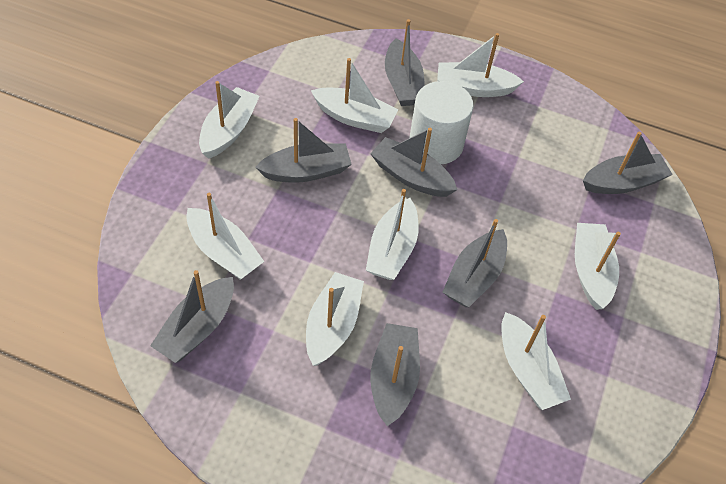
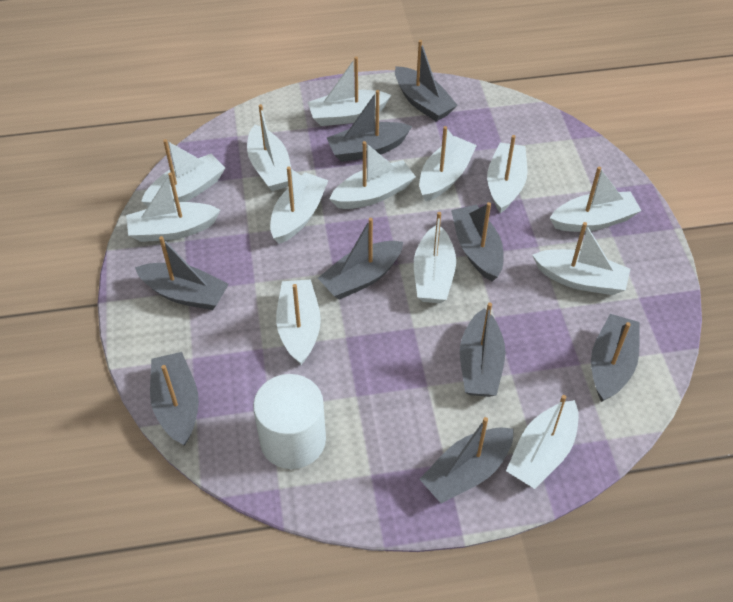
grey boat: 7 -> 9
white boat: 8 -> 13

